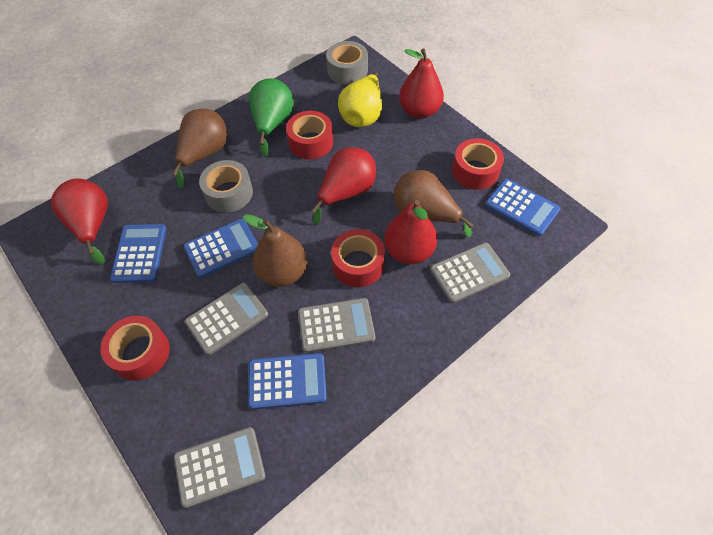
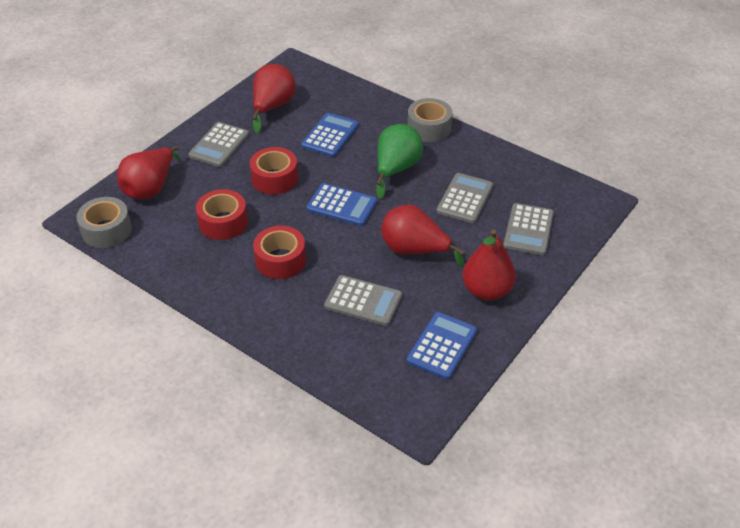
blue calculator: 4 -> 3
brown pear: 3 -> 0
red tape: 4 -> 3
yellow pear: 1 -> 0

